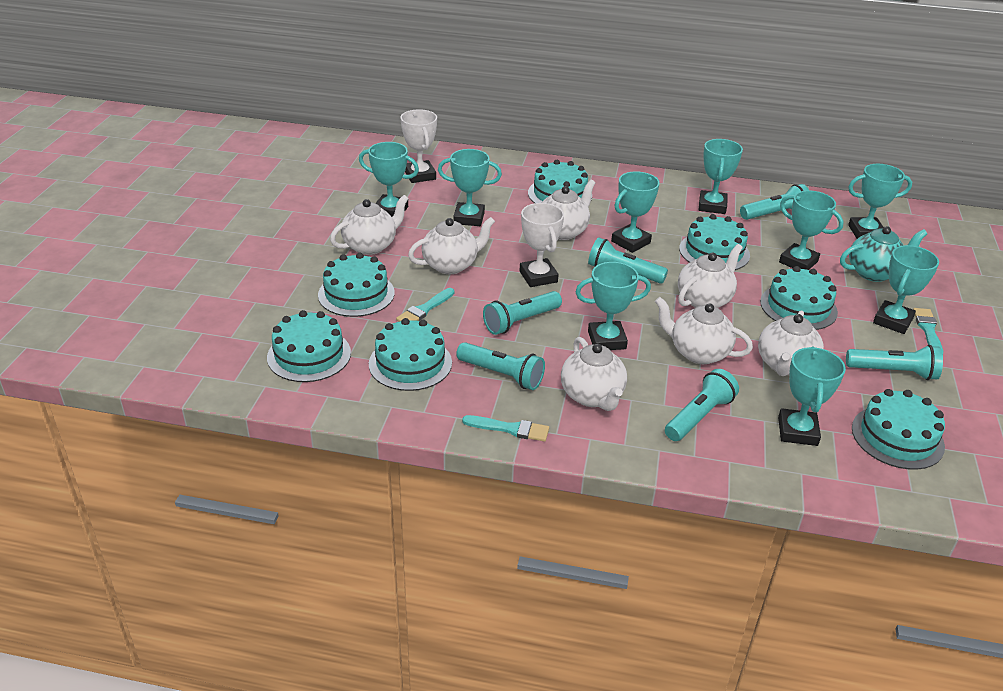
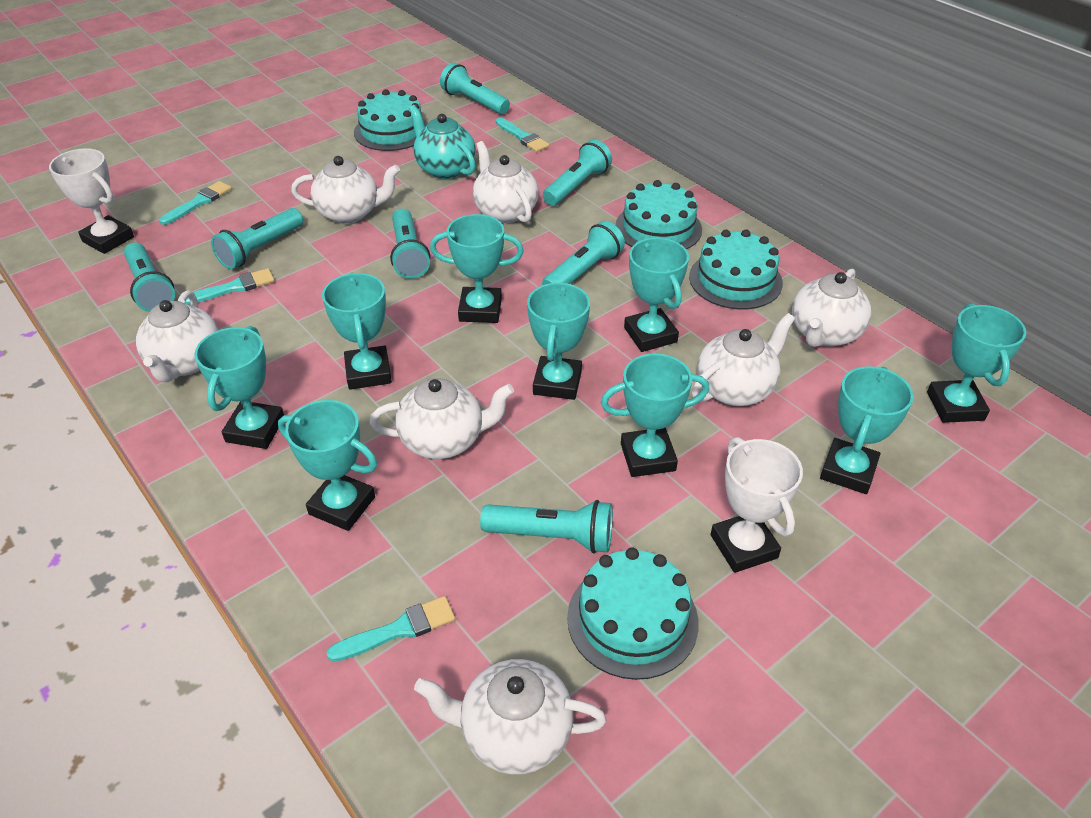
turquoise brush: 3 -> 4
turquoise cake: 7 -> 4
turquoise flashlight: 6 -> 7

